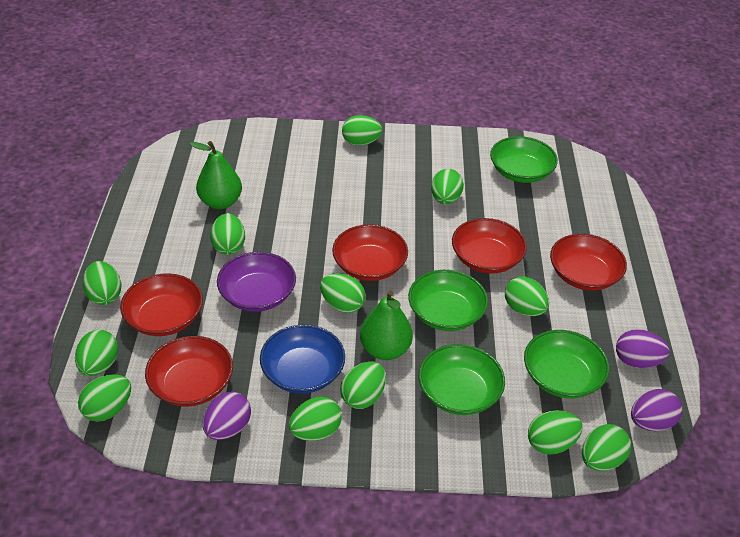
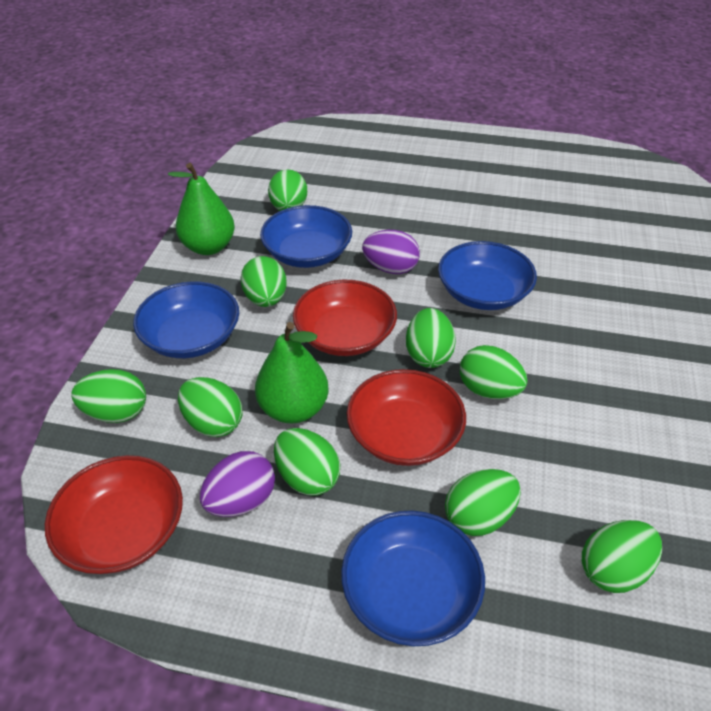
blue bowl: 1 -> 4
green bowl: 4 -> 0
green egg: 12 -> 9
purple bowl: 1 -> 0
purple egg: 3 -> 2
red bowl: 5 -> 3

